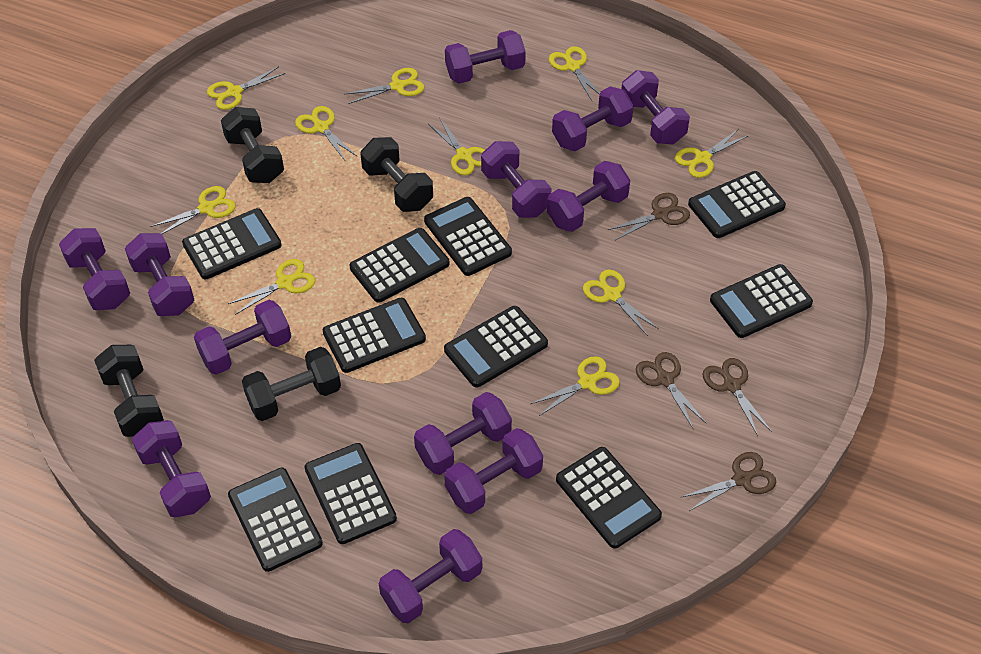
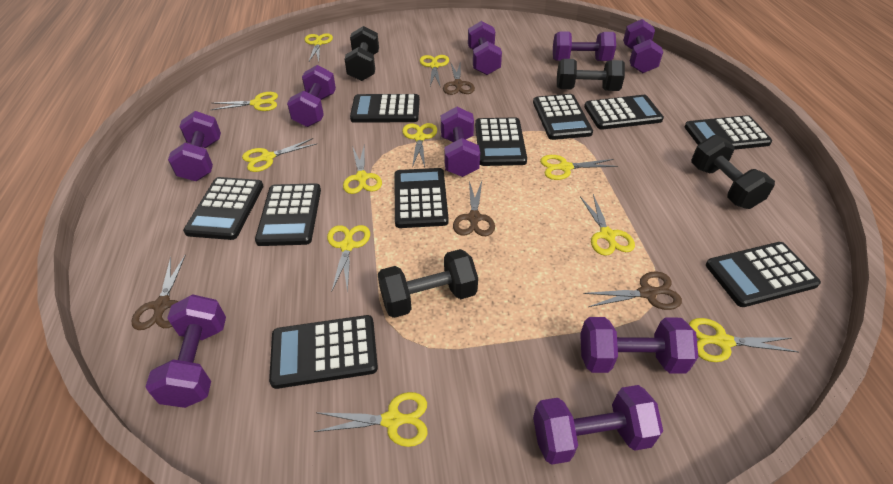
purple dumbbell: 12 -> 9
yellow scissors: 10 -> 11

